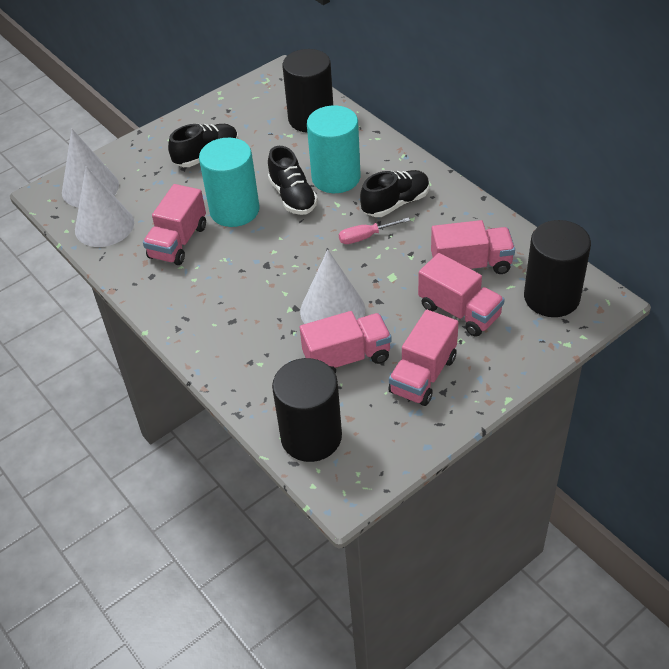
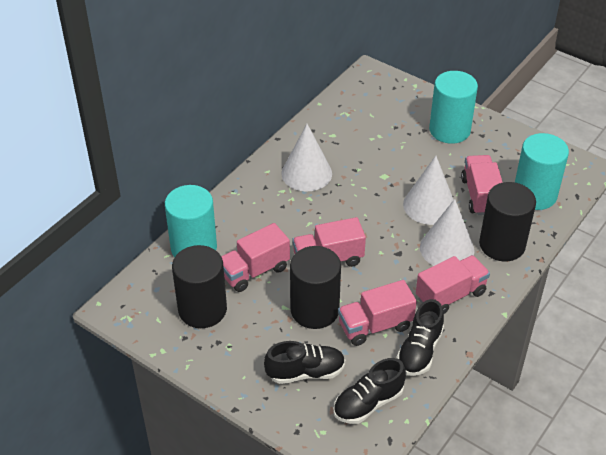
pink screwdriver: 1 -> 0
turquoise cylinder: 2 -> 3

